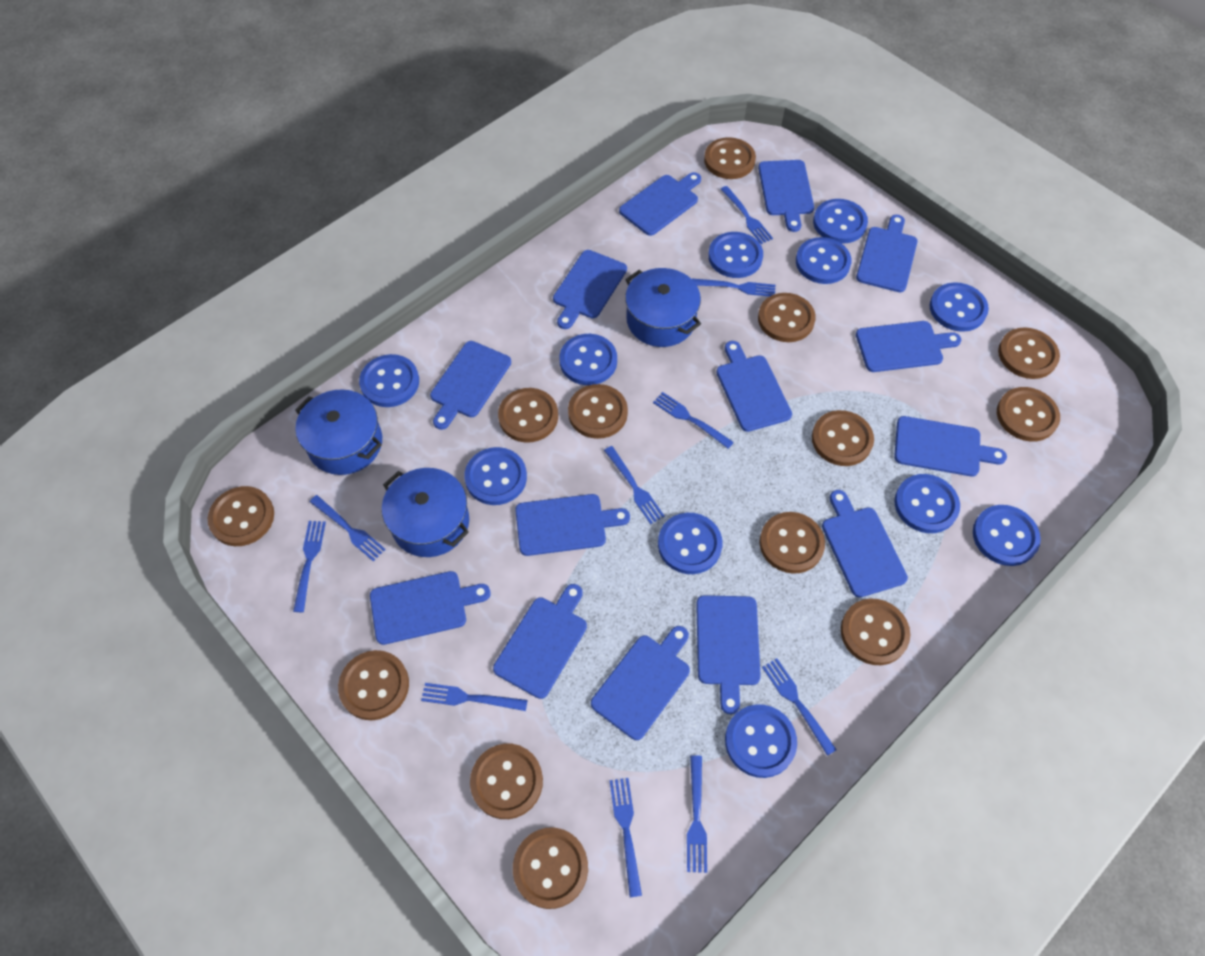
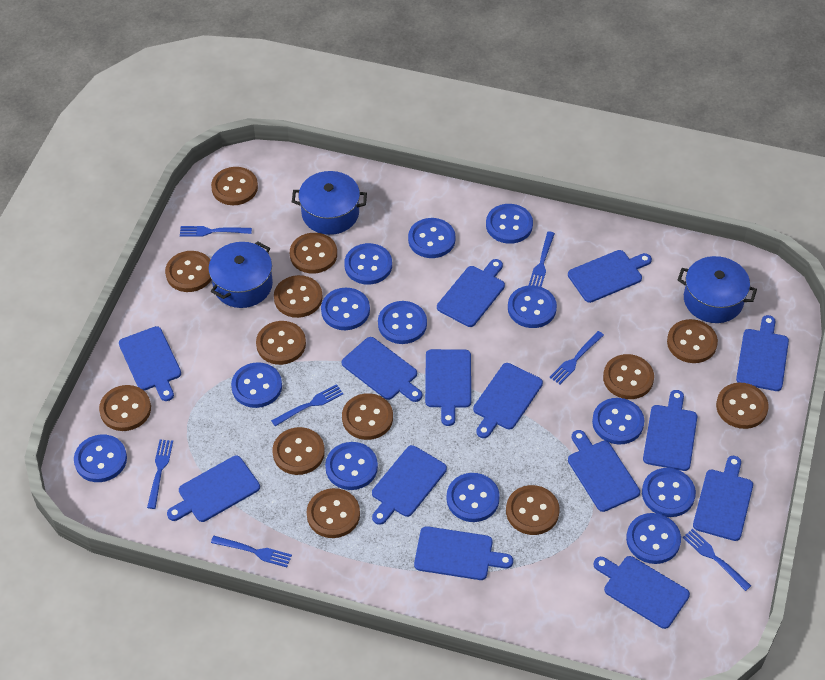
blue button: 11 -> 13
blue fork: 10 -> 7

